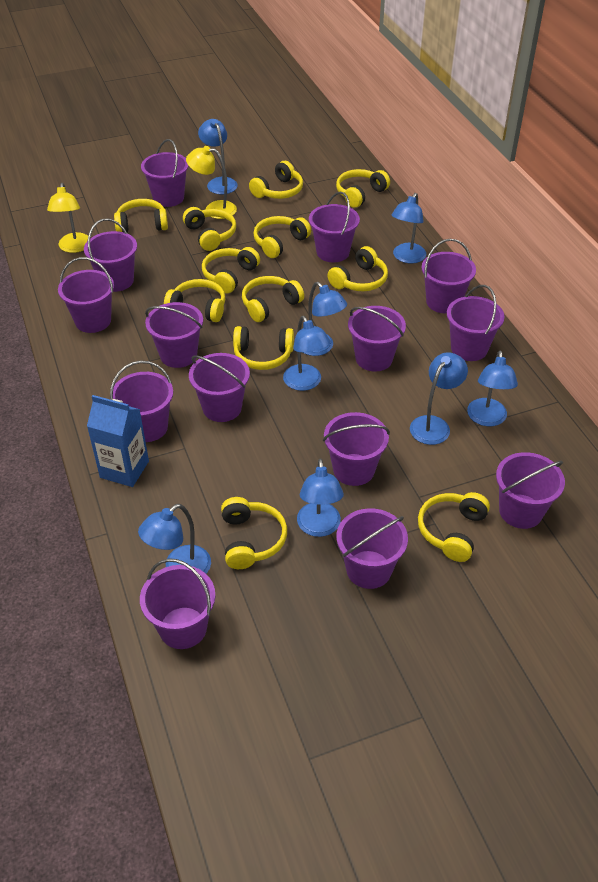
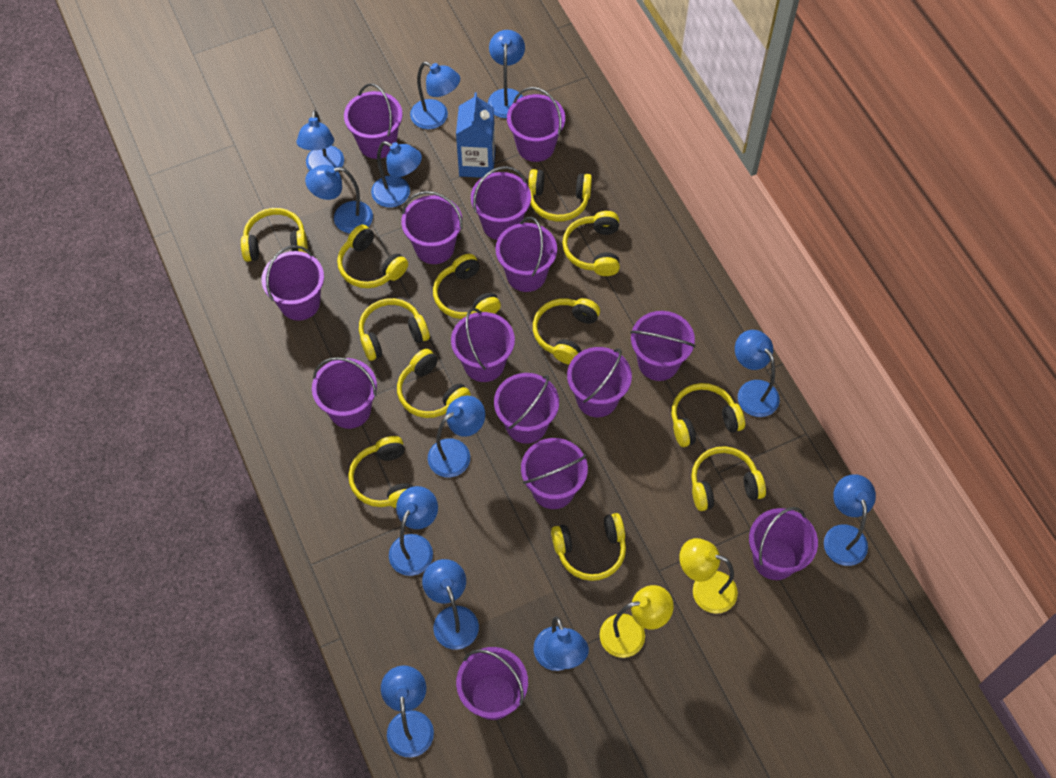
blue lamp: 8 -> 12

